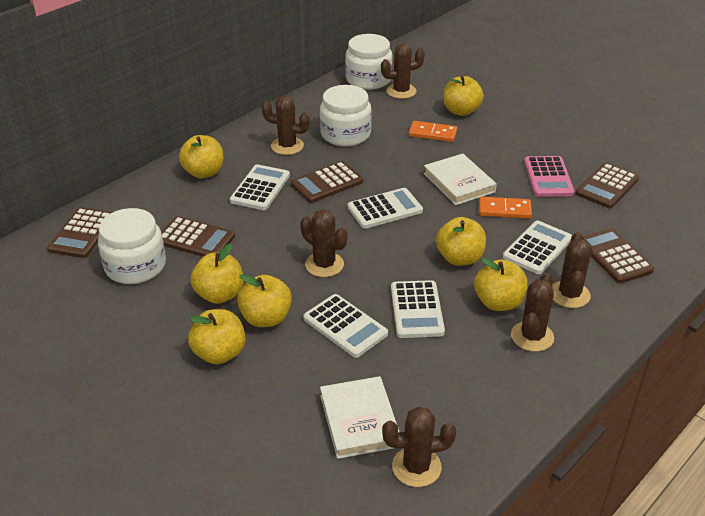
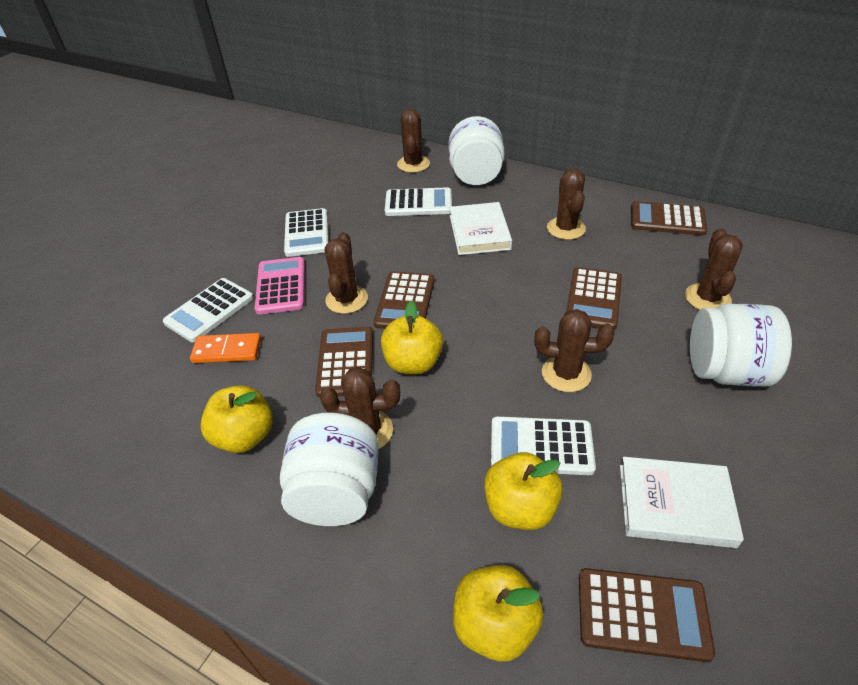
orange domino: 2 -> 1
white calculator: 5 -> 4
yellow apple: 7 -> 4

